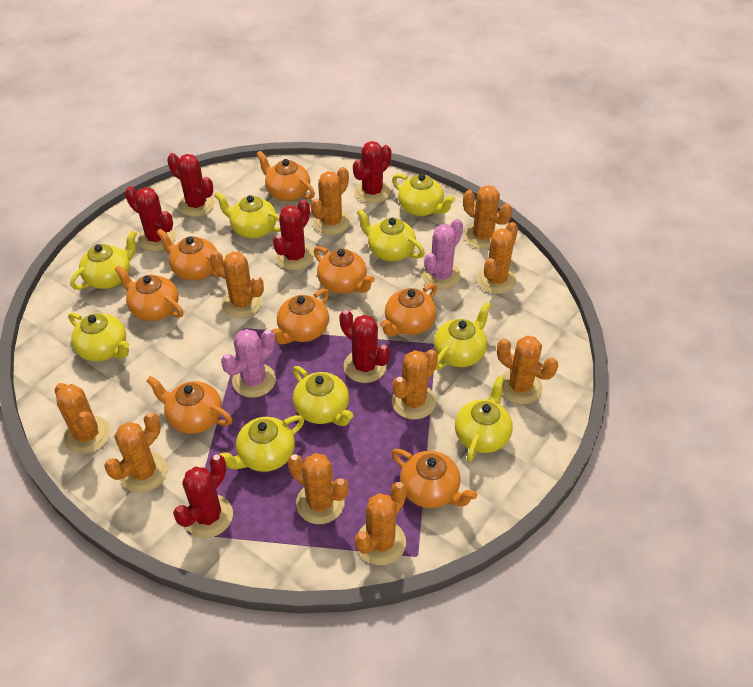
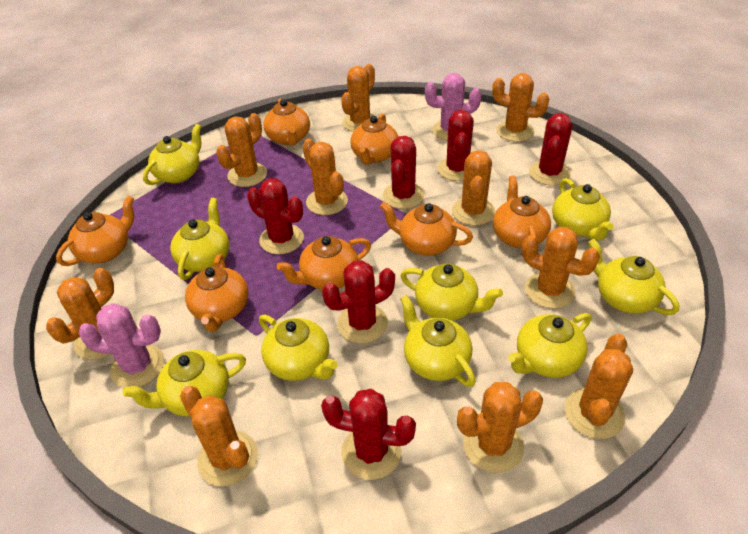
orange teapot: 8 -> 7

